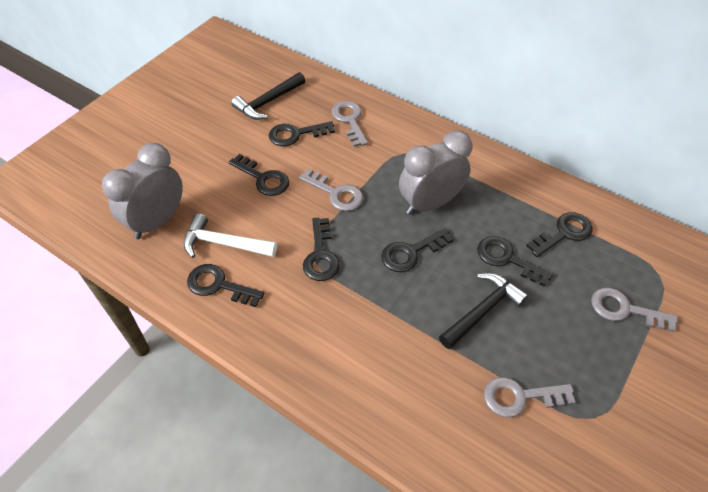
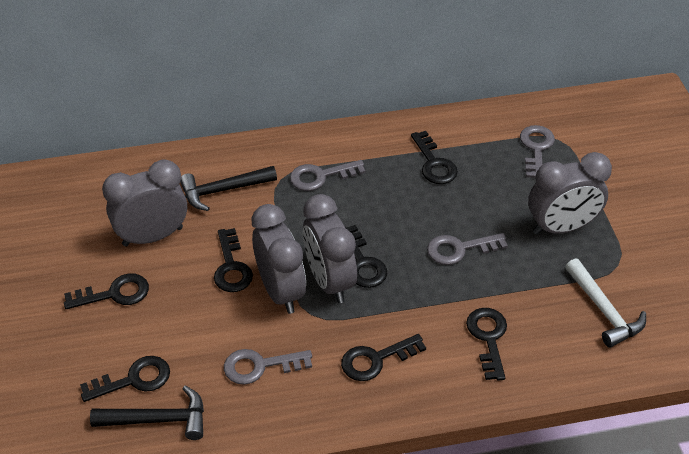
grey clock: 2 -> 4

